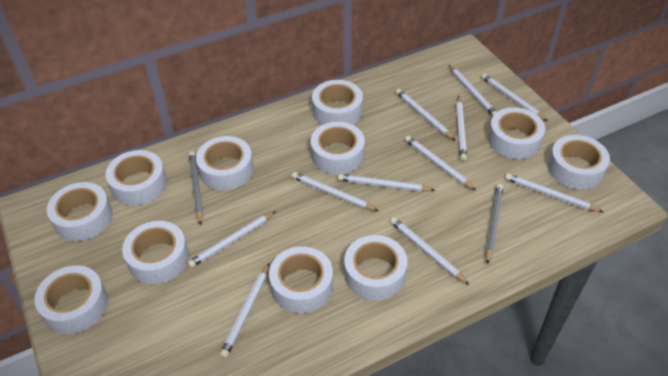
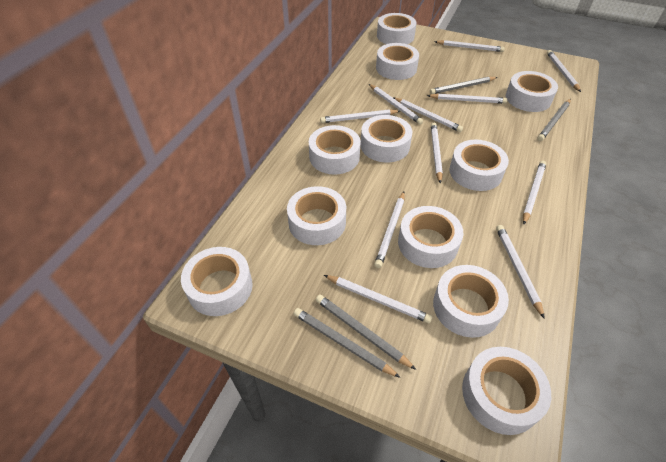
grey pencil: 2 -> 4

